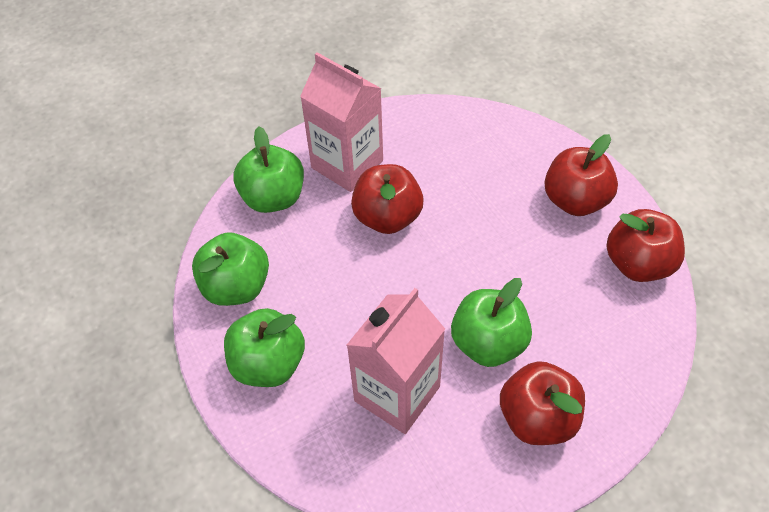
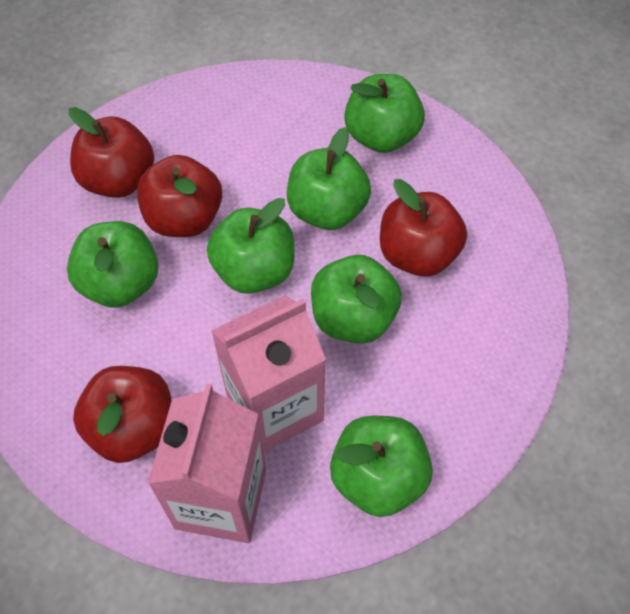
green apple: 4 -> 6

